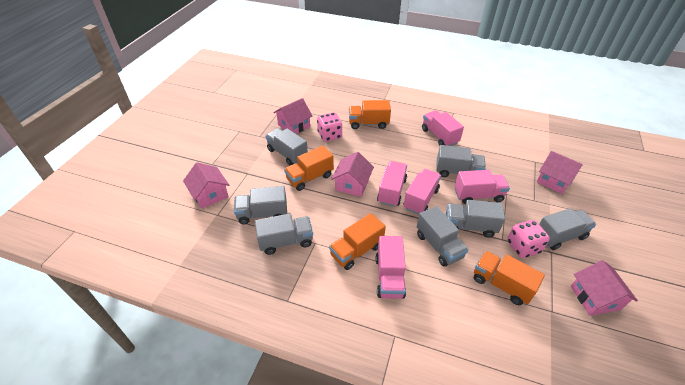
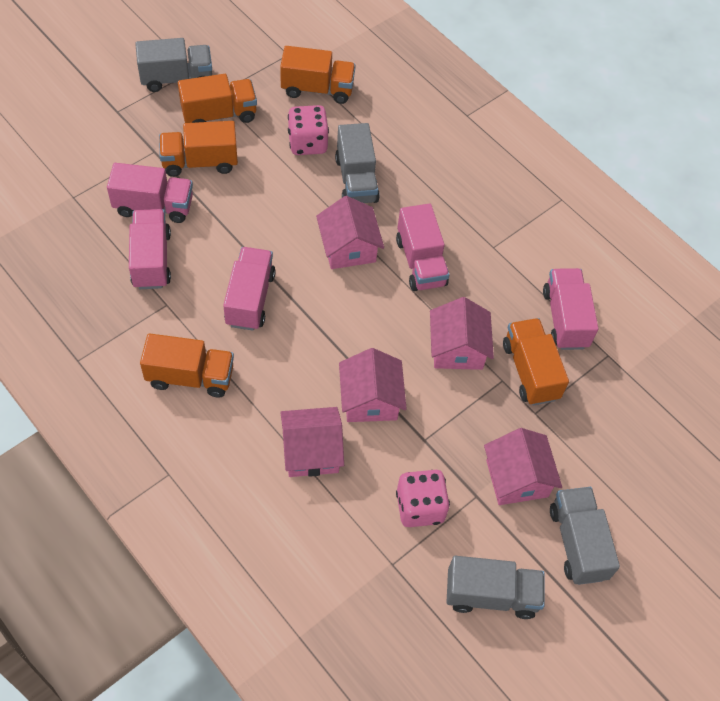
grey truck: 7 -> 4
orange truck: 4 -> 5

